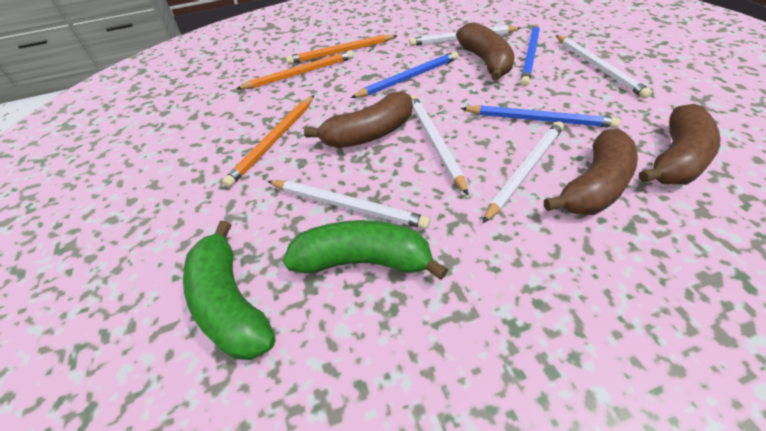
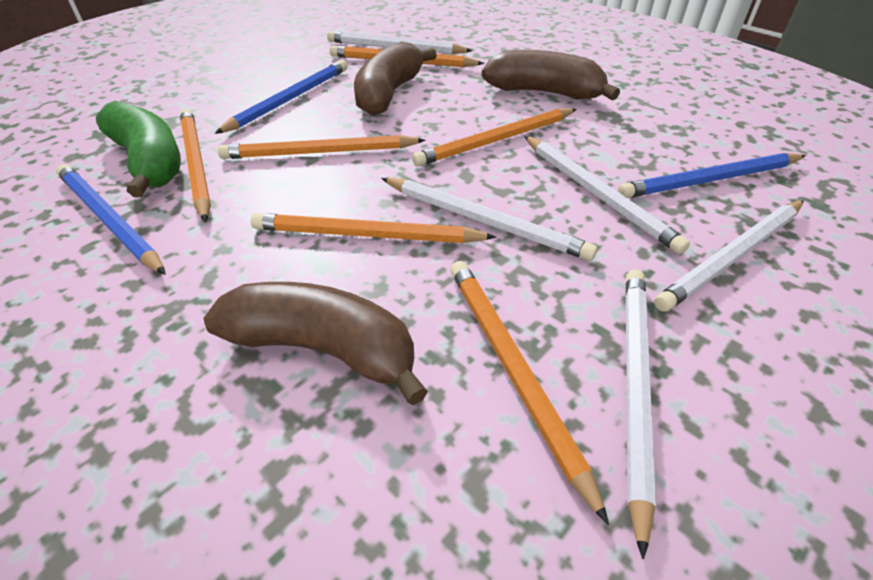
brown banana: 4 -> 3
green banana: 2 -> 1
orange pencil: 3 -> 6

